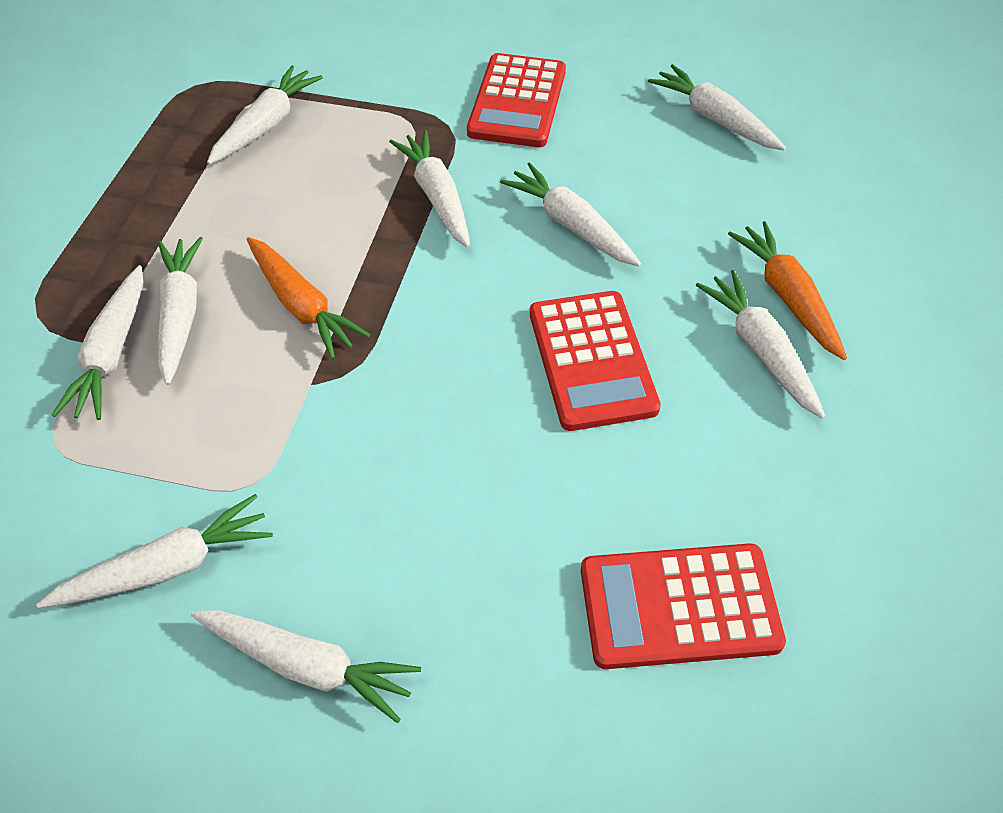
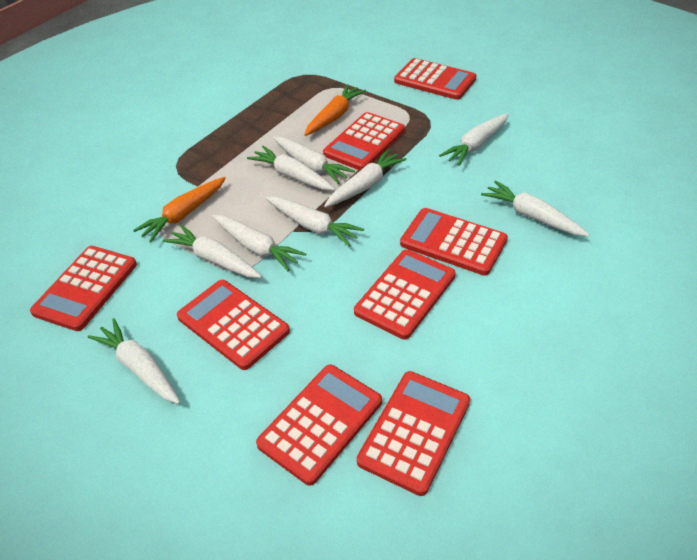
red calculator: 3 -> 8

